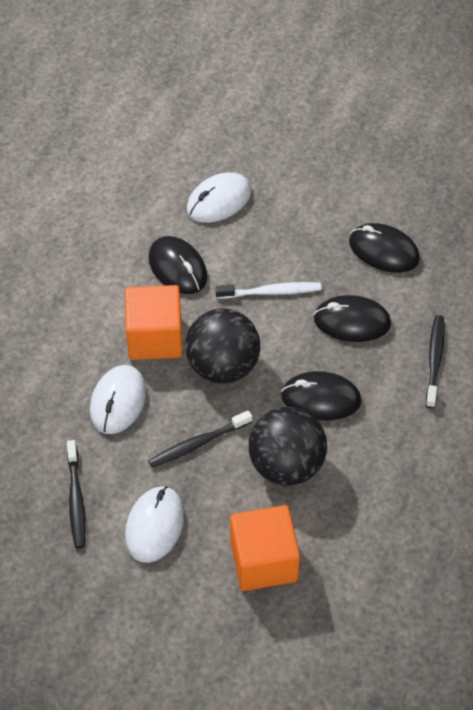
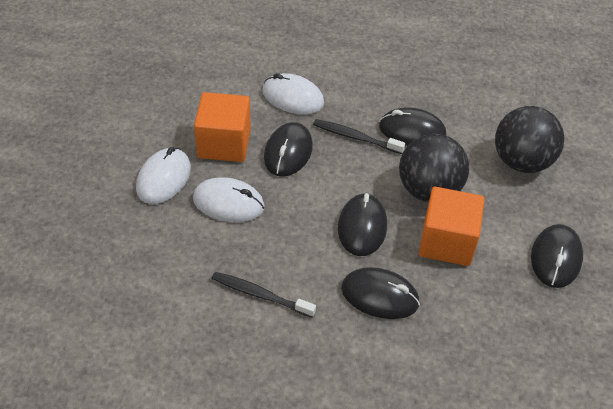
black mouse: 4 -> 5
black toothbrush: 3 -> 2
white toothbrush: 1 -> 0

